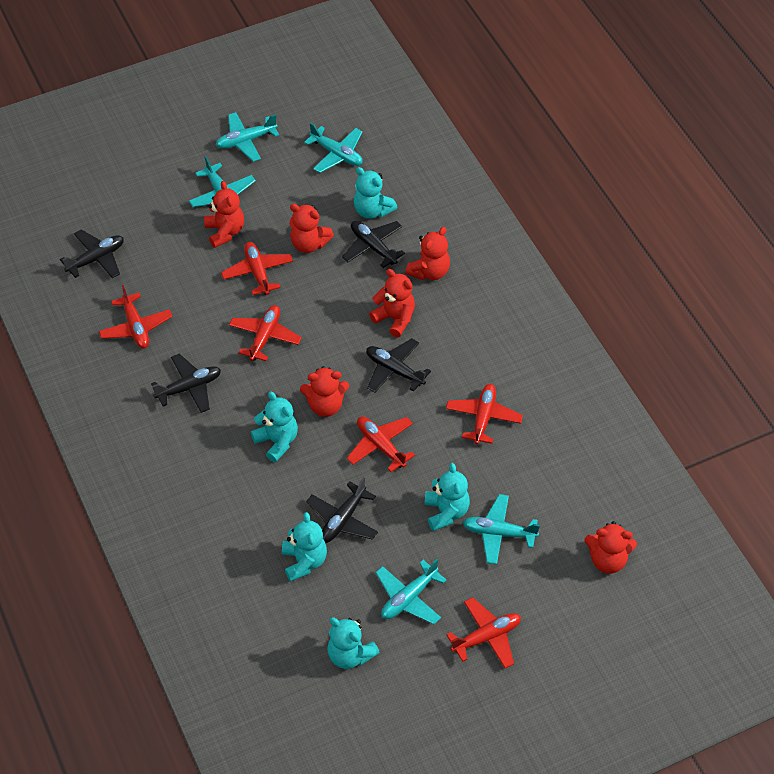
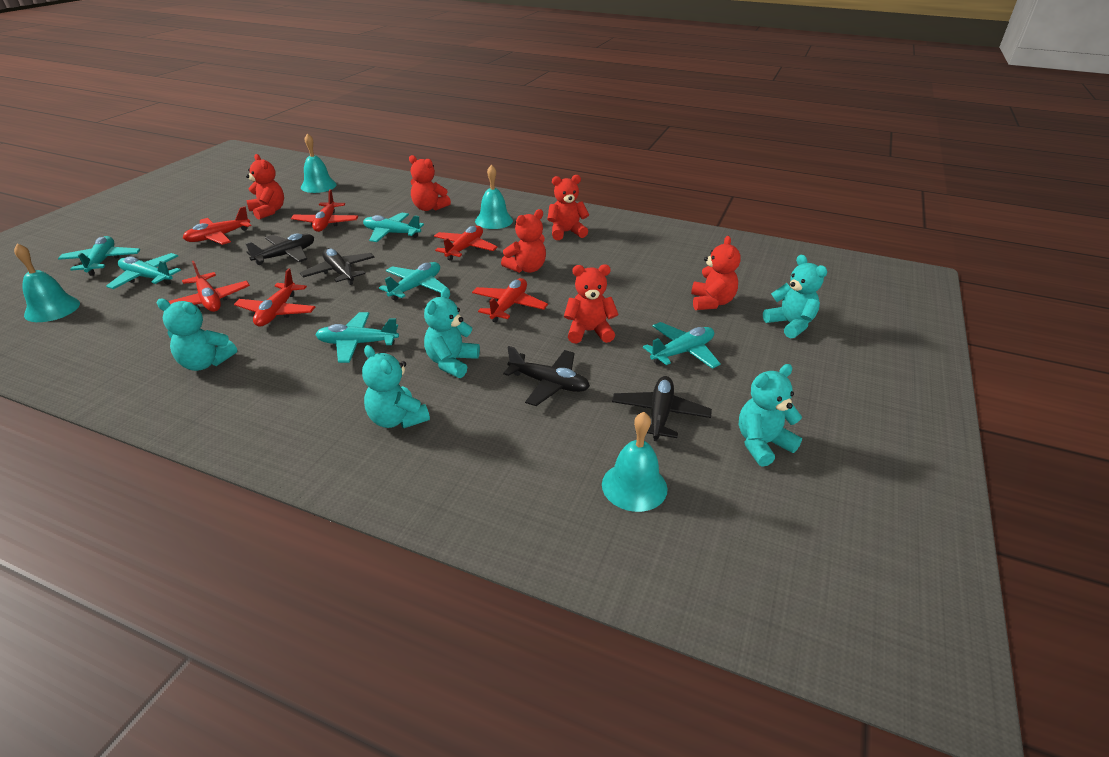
black plane: 5 -> 4
turquoise bell: 0 -> 4
turquoise plane: 5 -> 6

